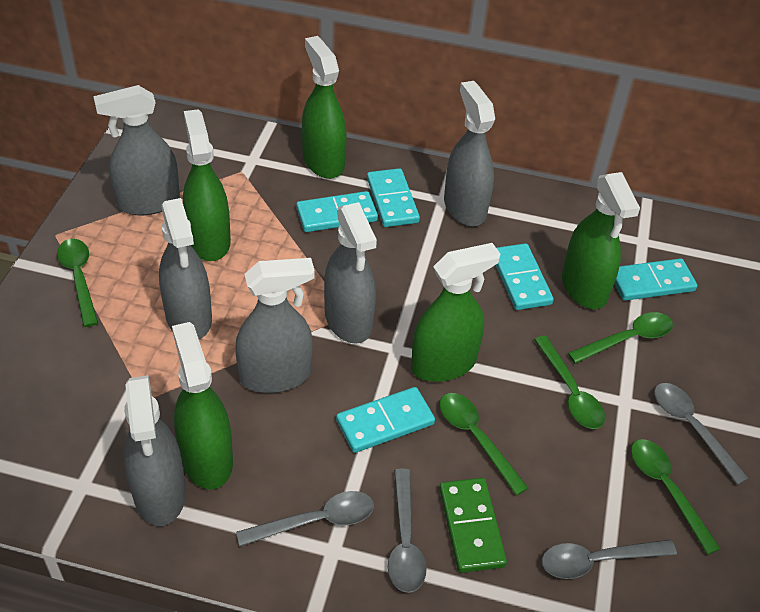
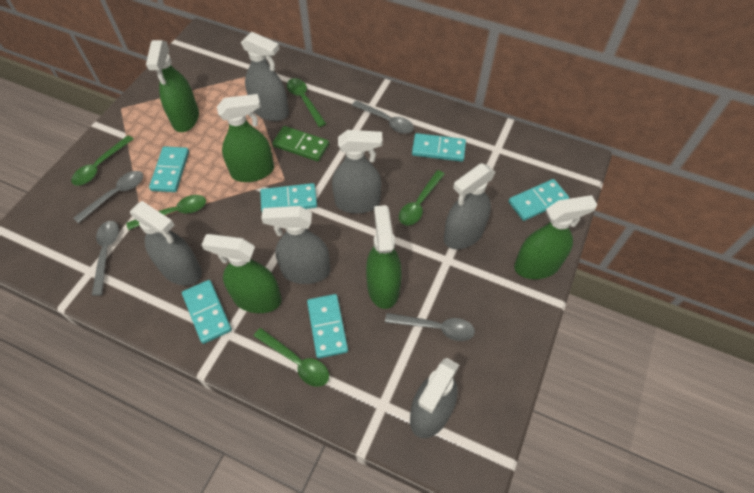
turquoise domino: 5 -> 6

